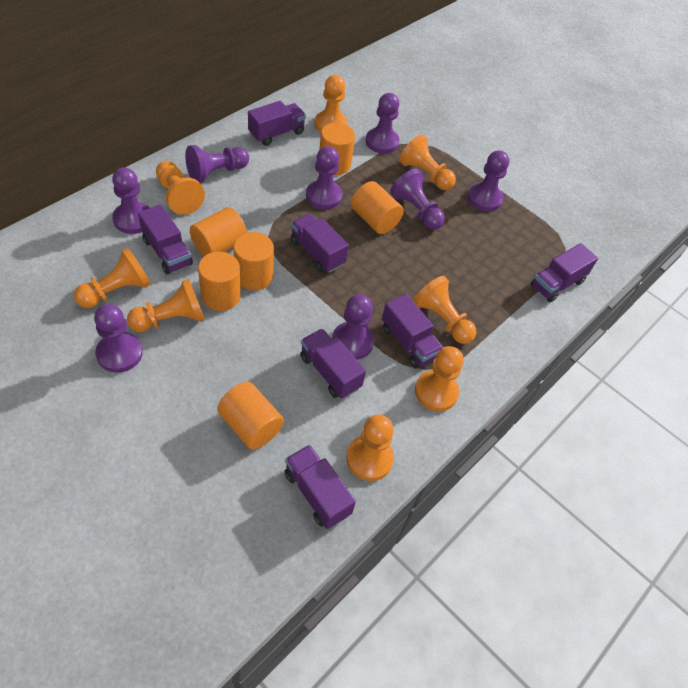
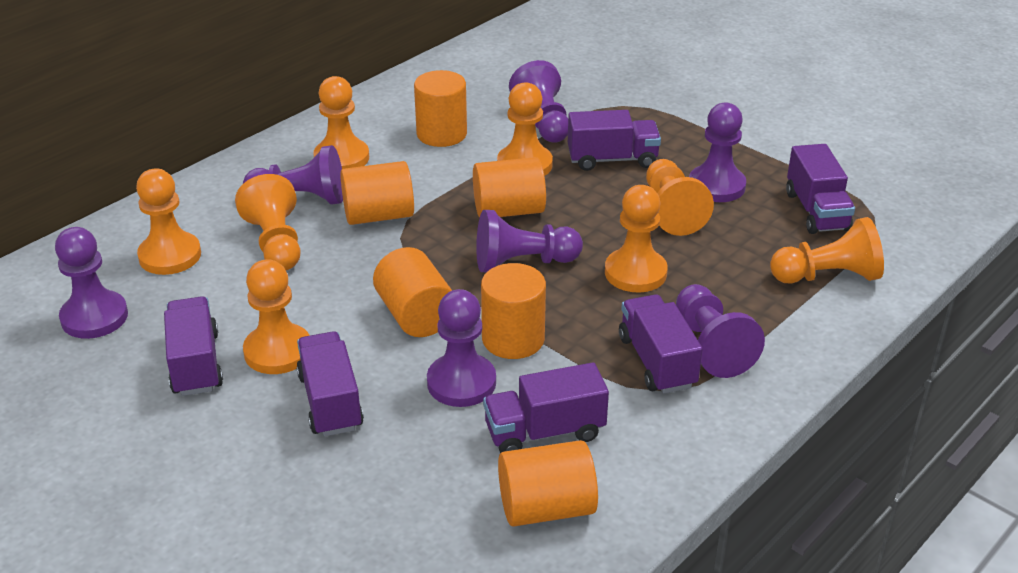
purple pawn: 8 -> 7
purple truck: 7 -> 6

